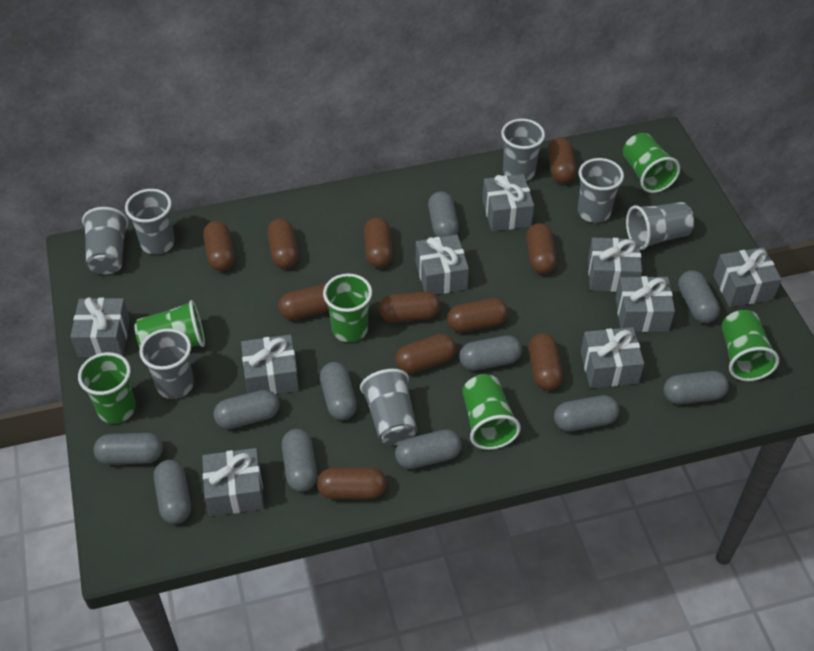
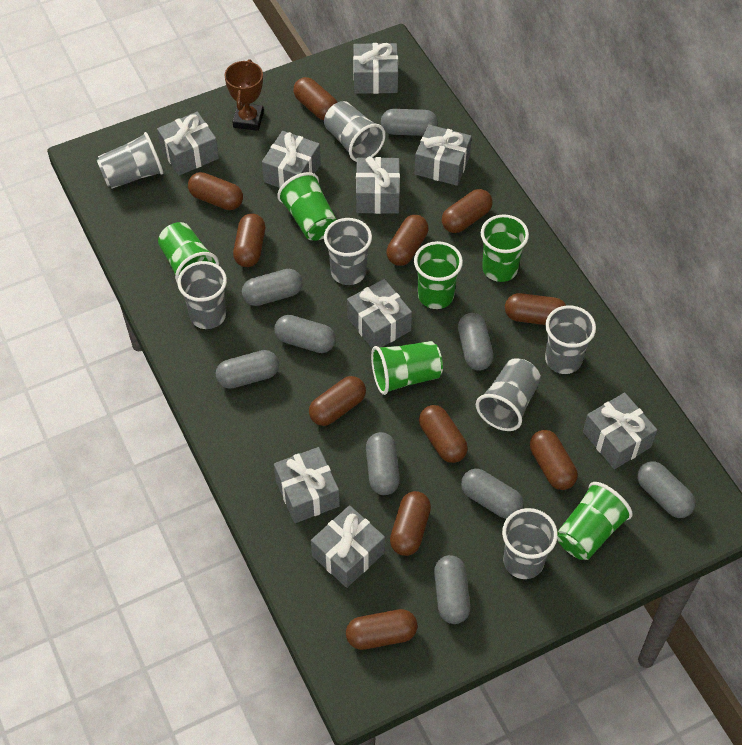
brown trophy: 0 -> 1
grey capsule: 11 -> 9

